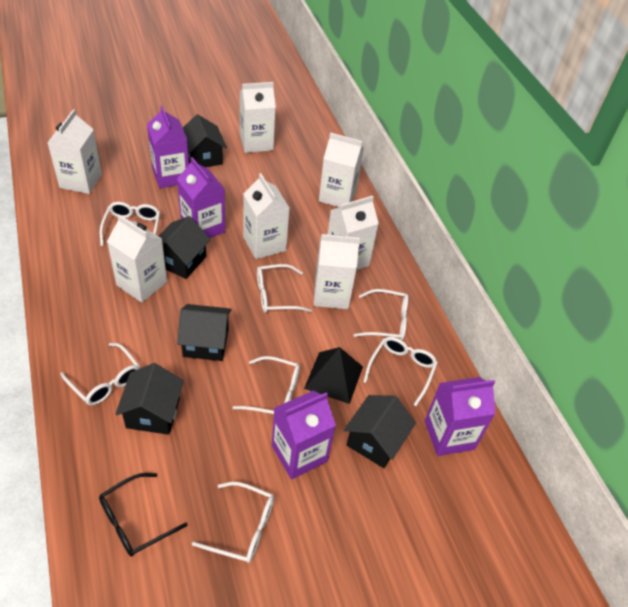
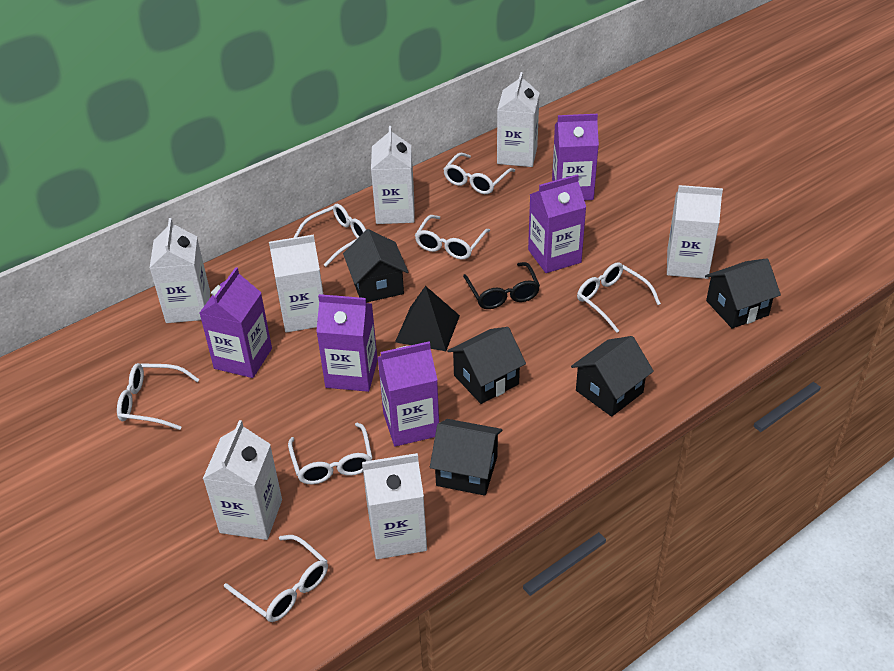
purple carton: 4 -> 5

